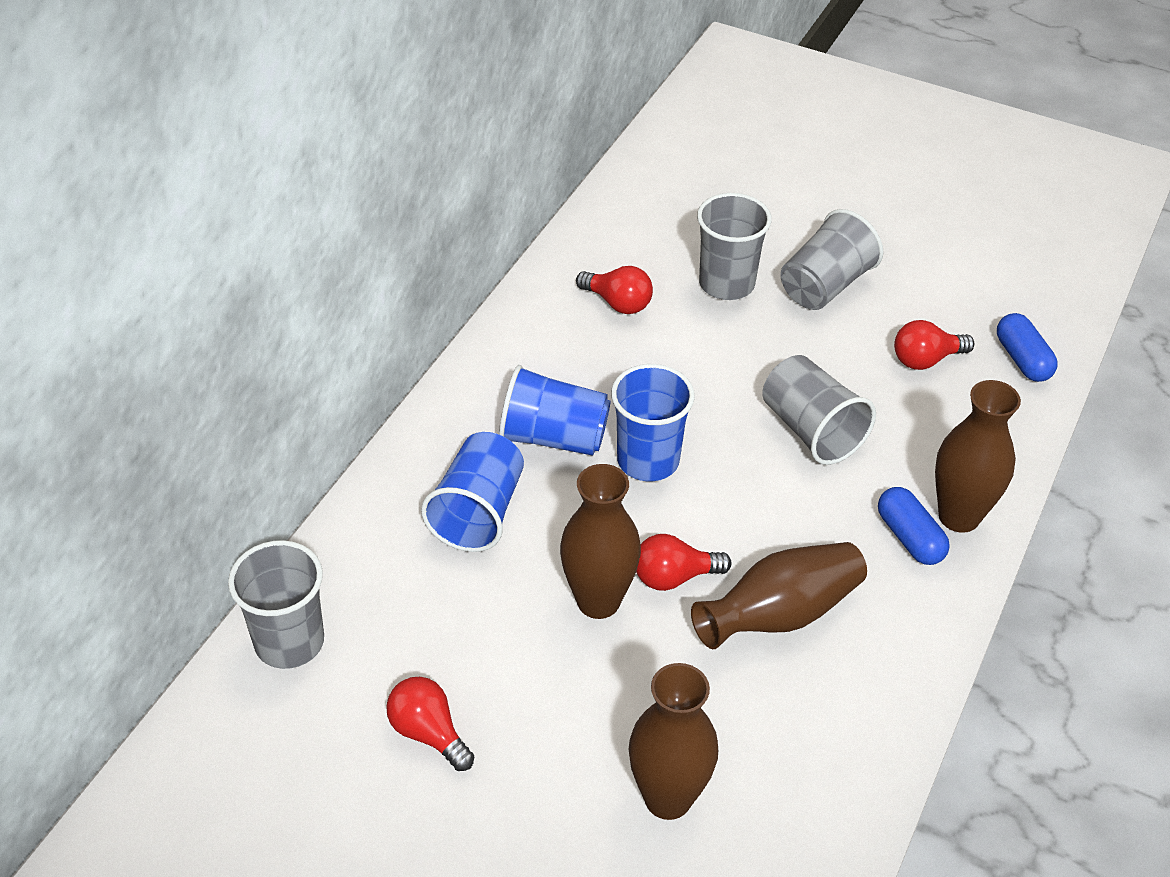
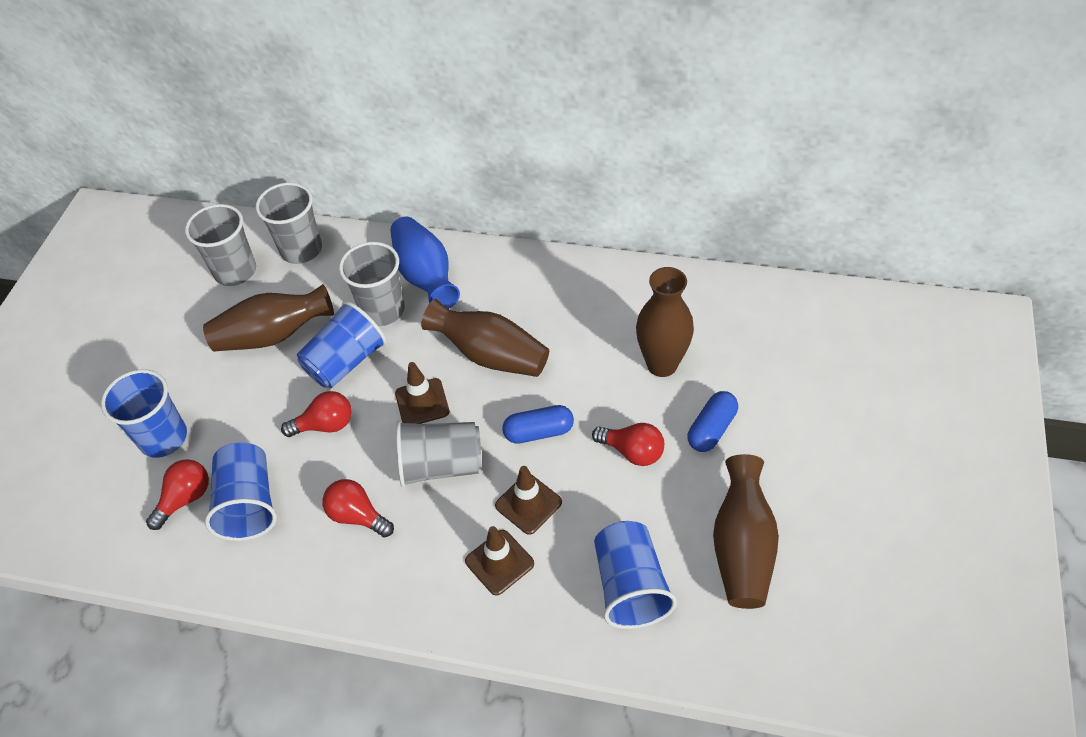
blue cup: 3 -> 4
blue vase: 0 -> 1
brown traffic cone: 0 -> 3

